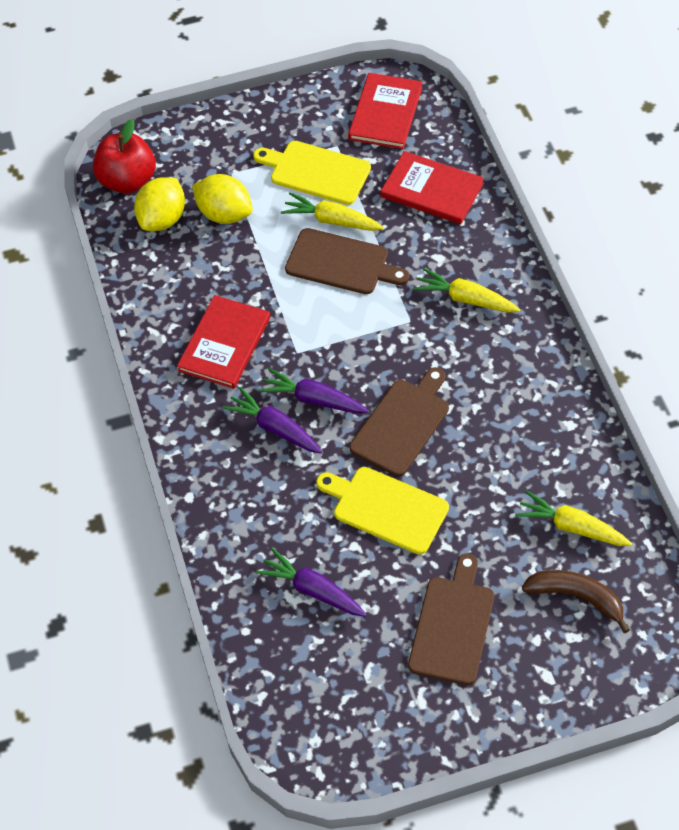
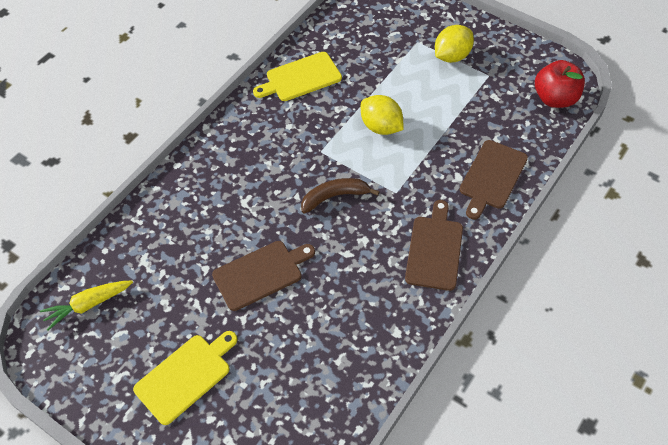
purple carrot: 3 -> 0
red book: 3 -> 0
yellow carrot: 3 -> 1

